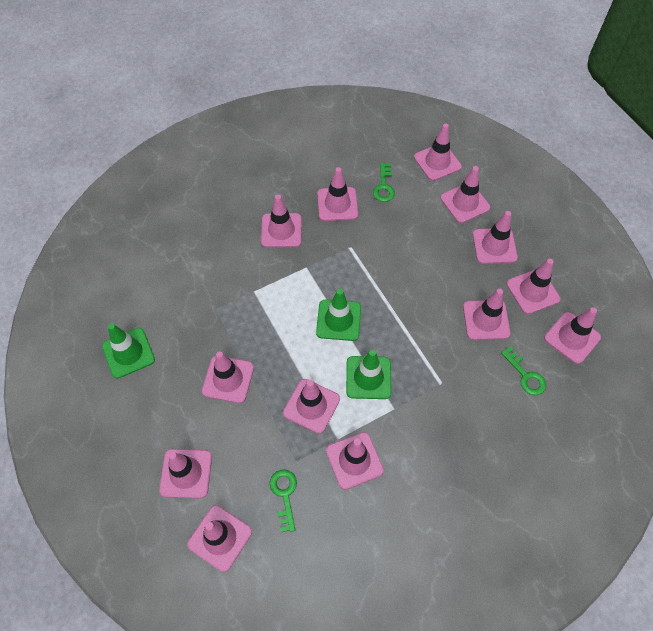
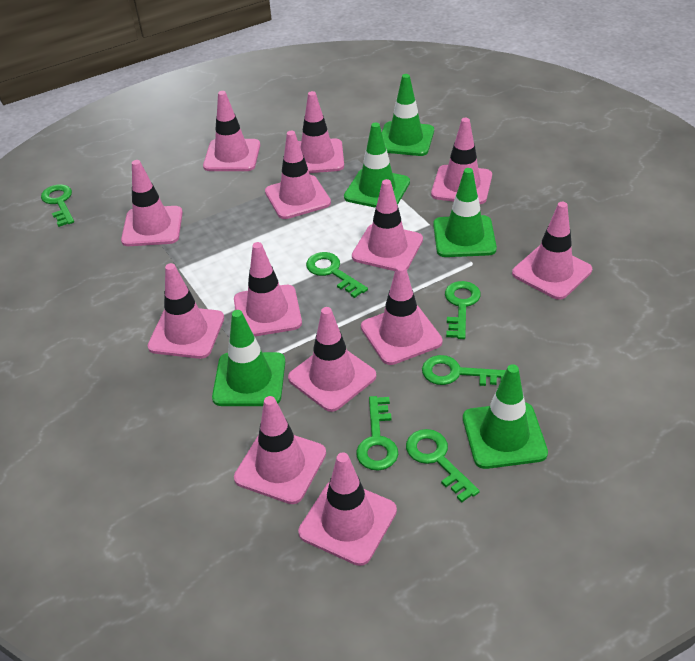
green key: 3 -> 6
green traffic cone: 3 -> 5

